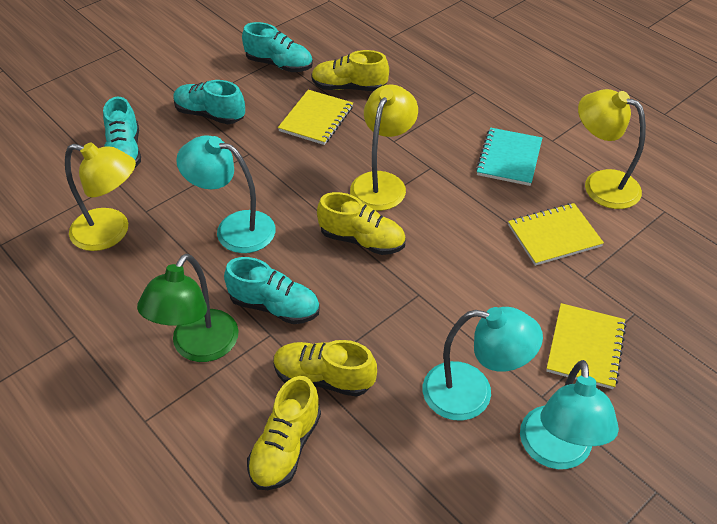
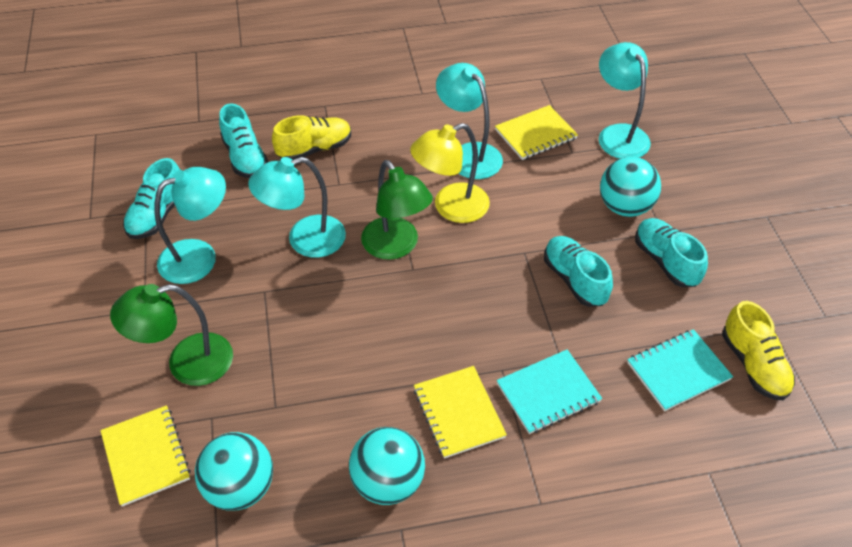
green lamp: 1 -> 2
turquoise ball: 0 -> 3
turquoise lamp: 3 -> 4
turquoise notebook: 1 -> 2
yellow lamp: 3 -> 1
yellow shoe: 4 -> 2

